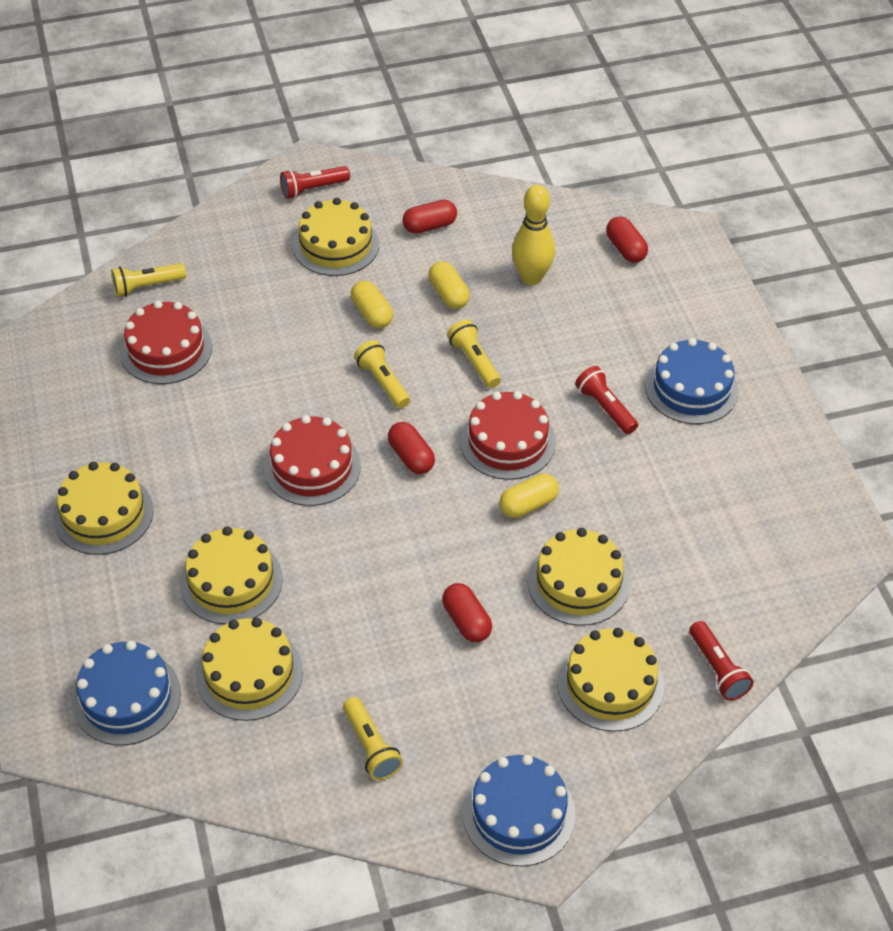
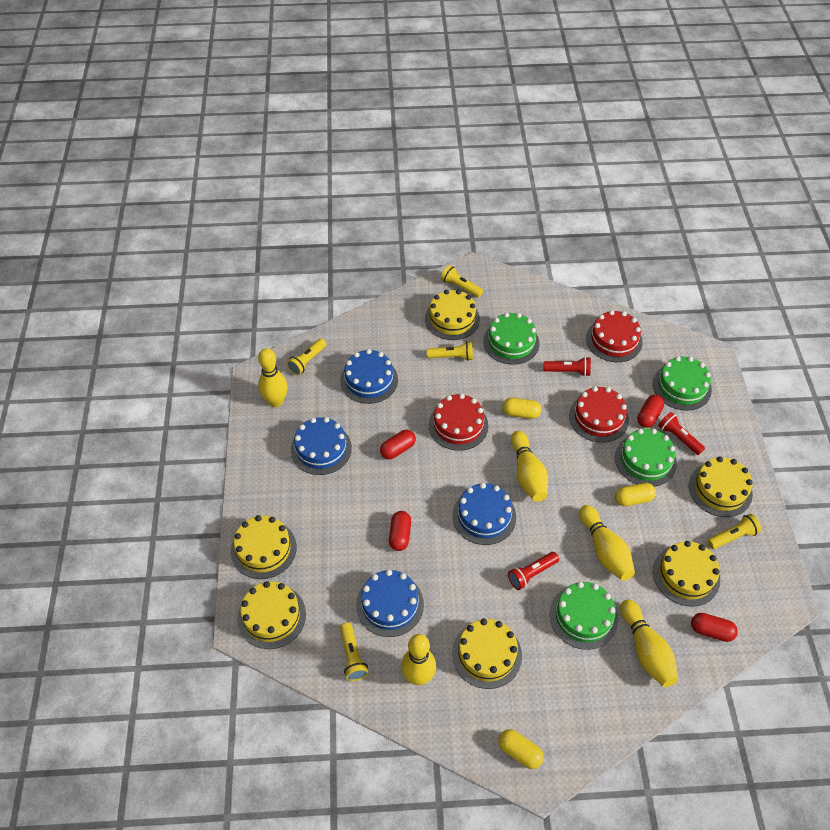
blue cake: 3 -> 4
green cake: 0 -> 4
yellow bowling pin: 1 -> 5
yellow flashlight: 4 -> 5

